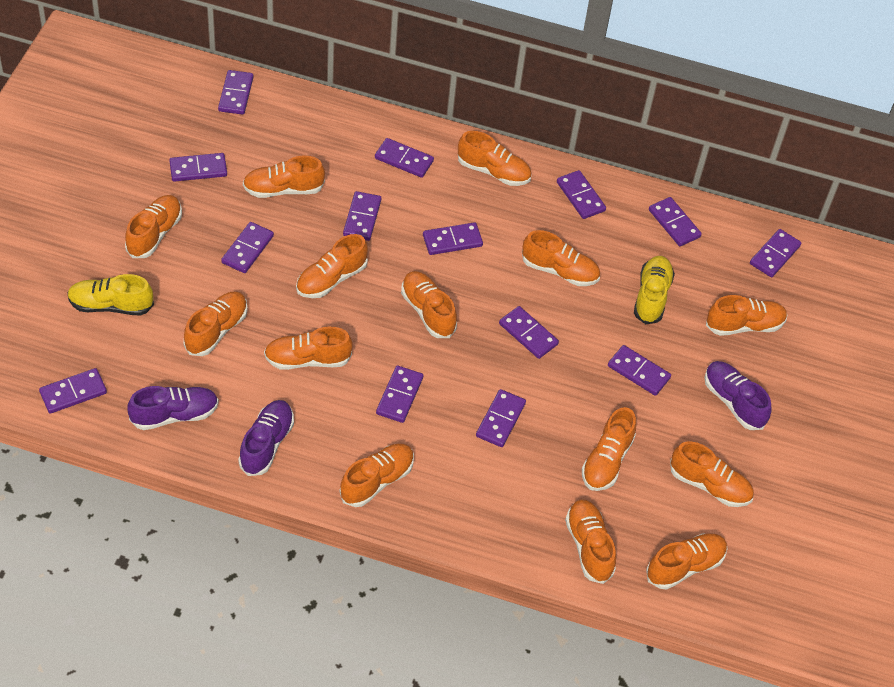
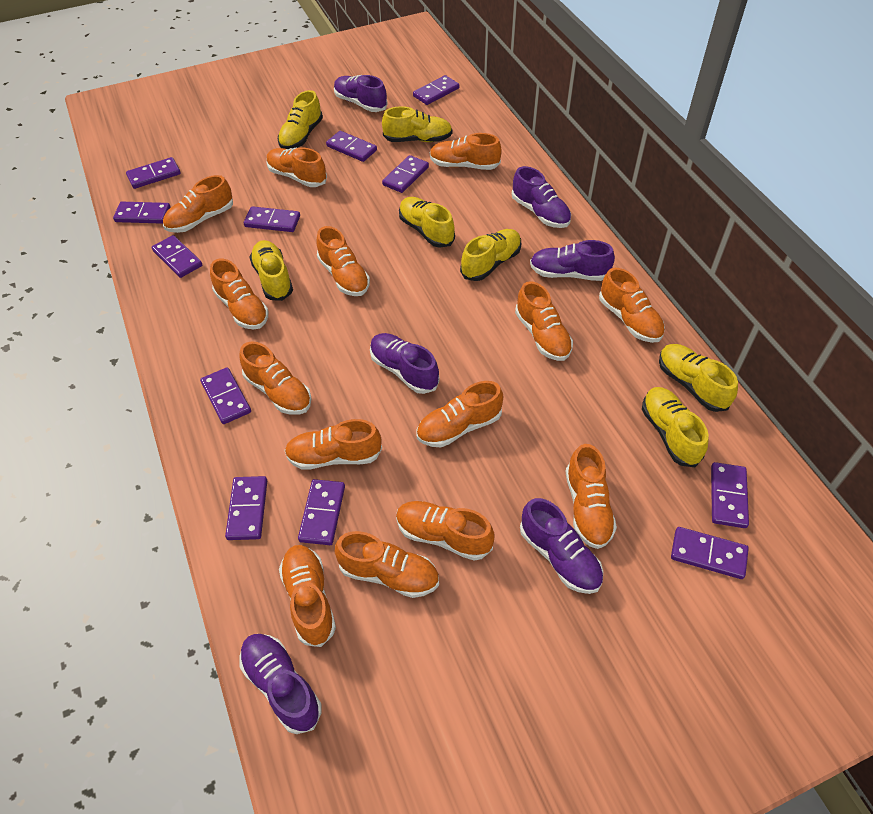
purple domino: 14 -> 12
purple shoe: 3 -> 6
yellow shoe: 2 -> 7

